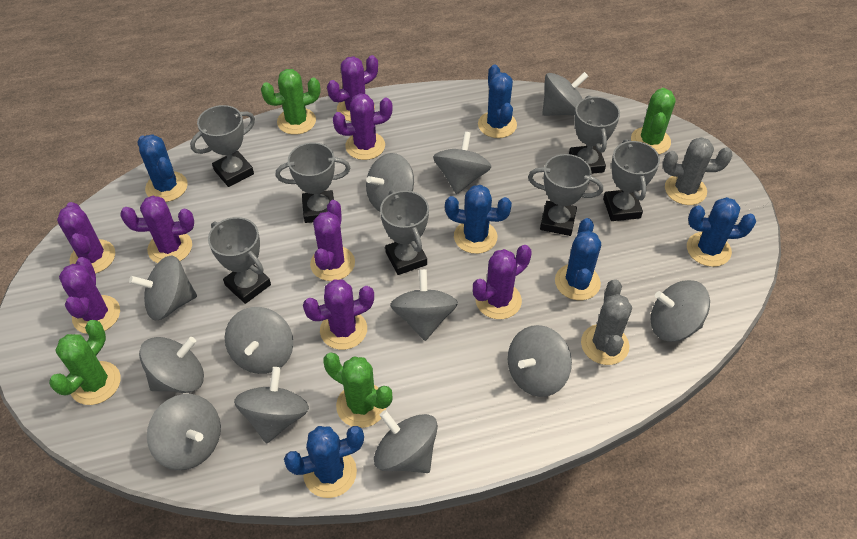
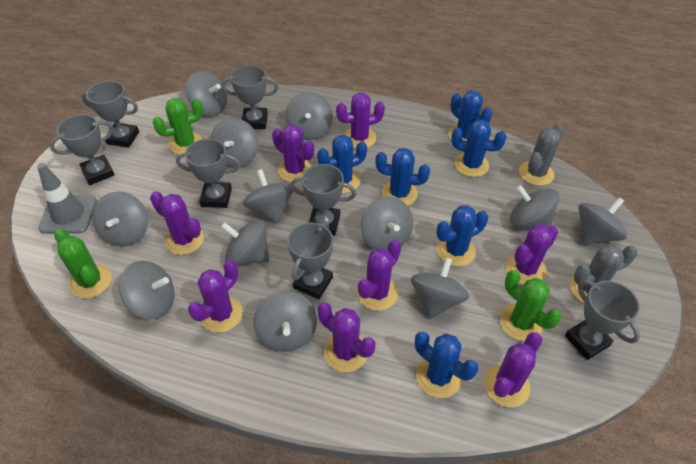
green cactus: 4 -> 3
grey traffic cone: 0 -> 1

